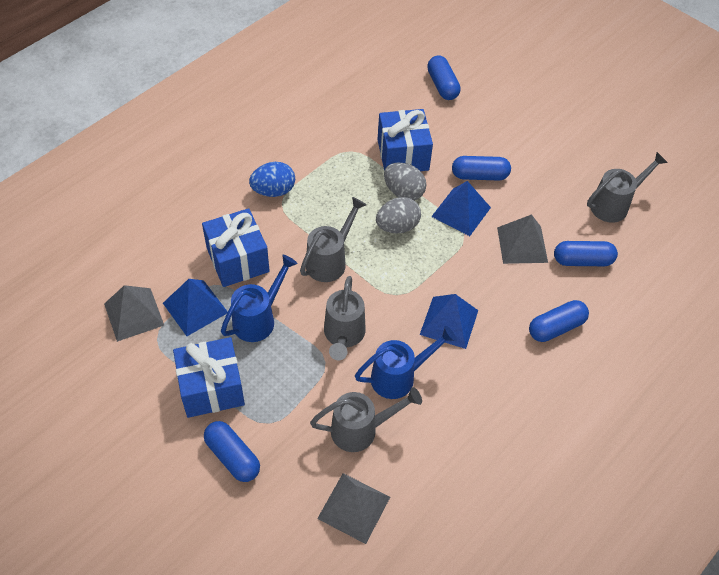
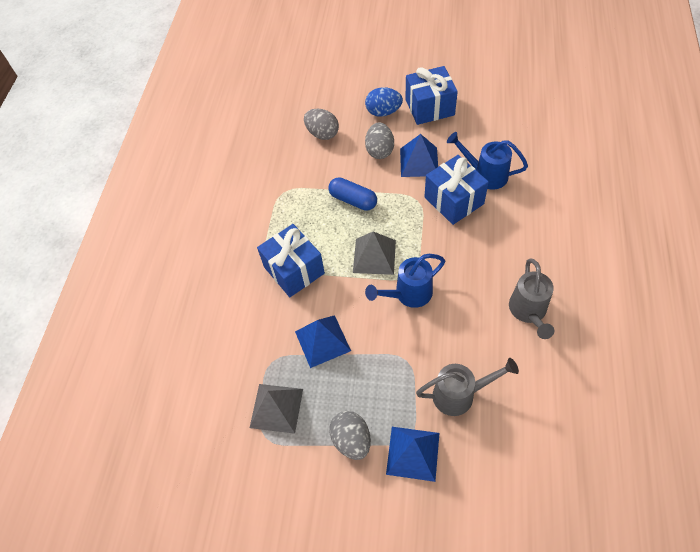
blue capsule: 5 -> 1
grey egg: 2 -> 3
grey pyramid: 3 -> 2
grey watering can: 4 -> 2

